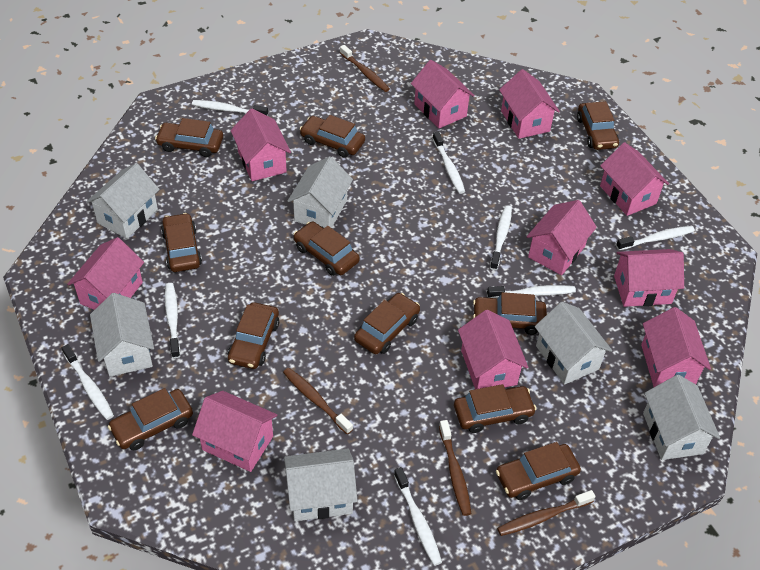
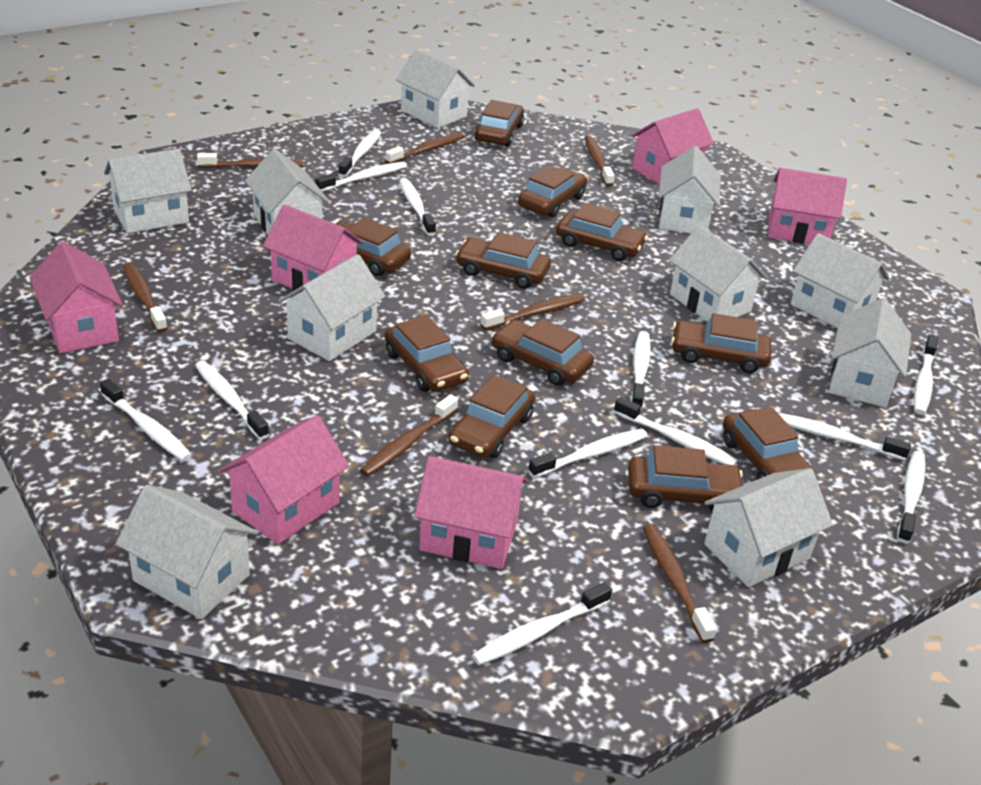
brown toothbrush: 4 -> 7
pink house: 10 -> 6
white house: 6 -> 10
white toothbrush: 8 -> 12

